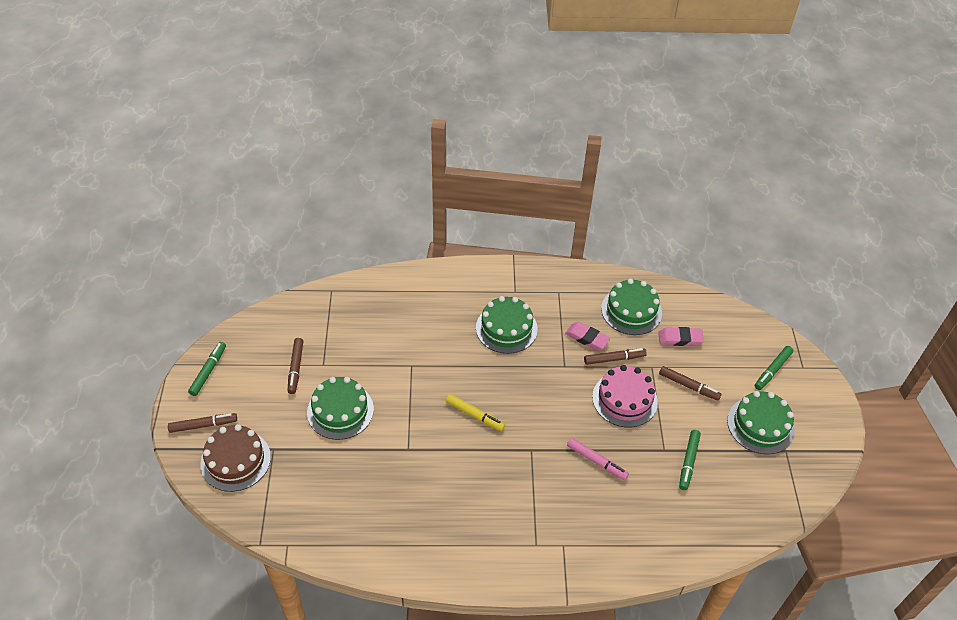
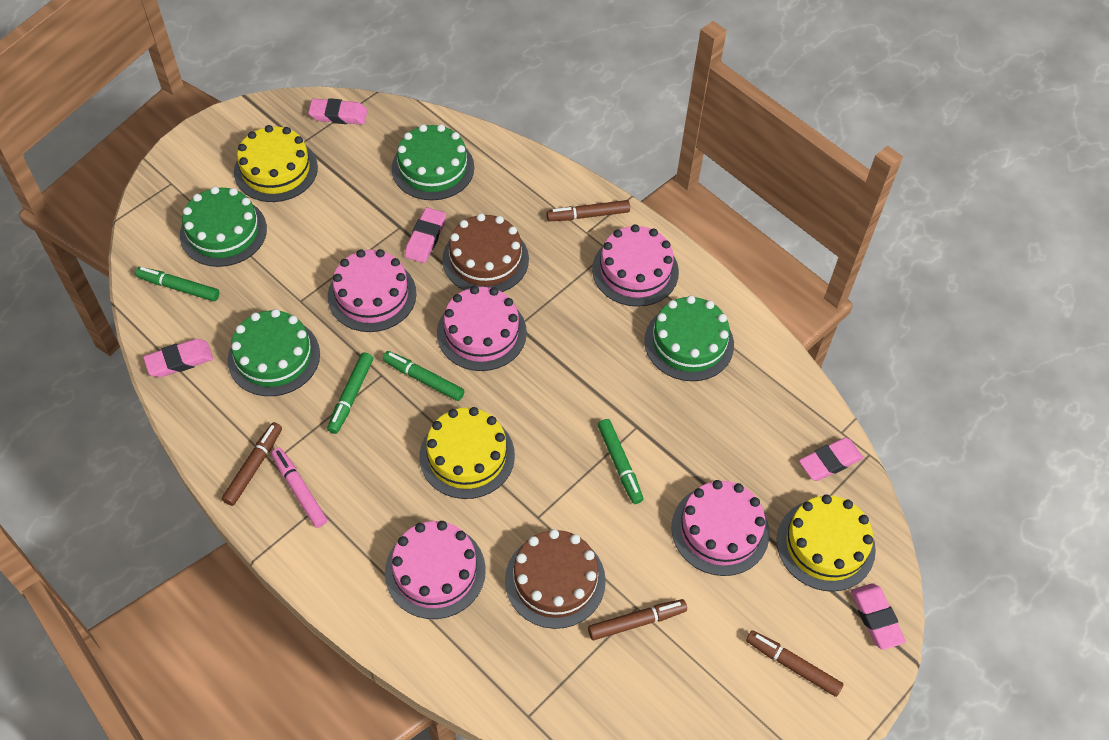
brown cake: 1 -> 2
green marker: 3 -> 4
pink cake: 1 -> 5
pink eraser: 2 -> 5
yellow cake: 0 -> 3
yellow marker: 1 -> 0

